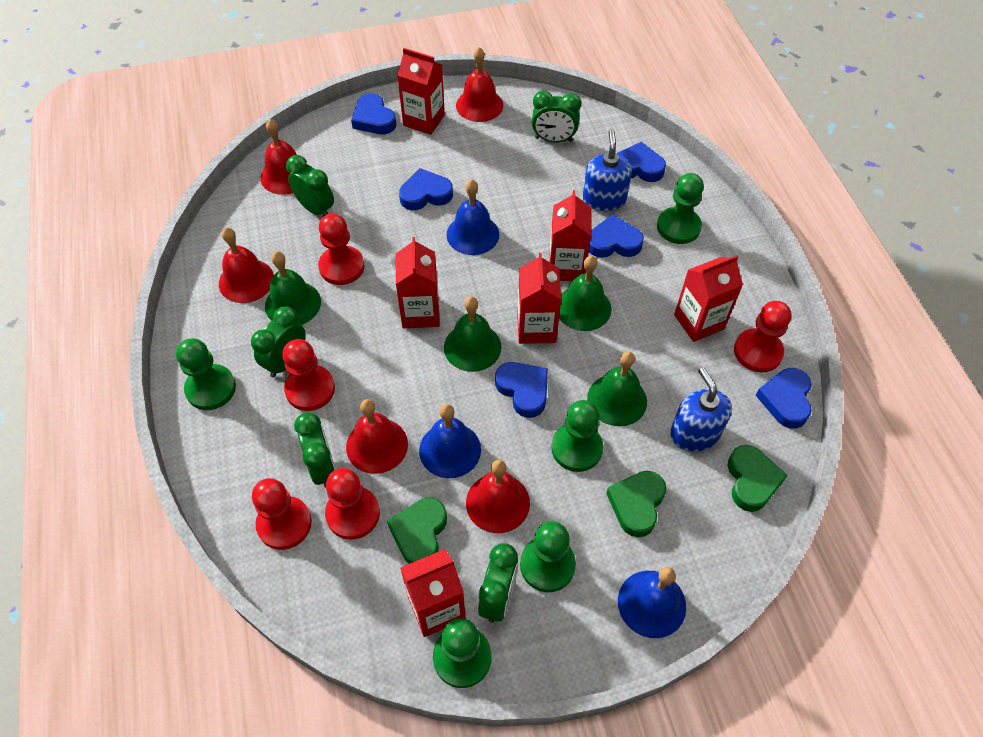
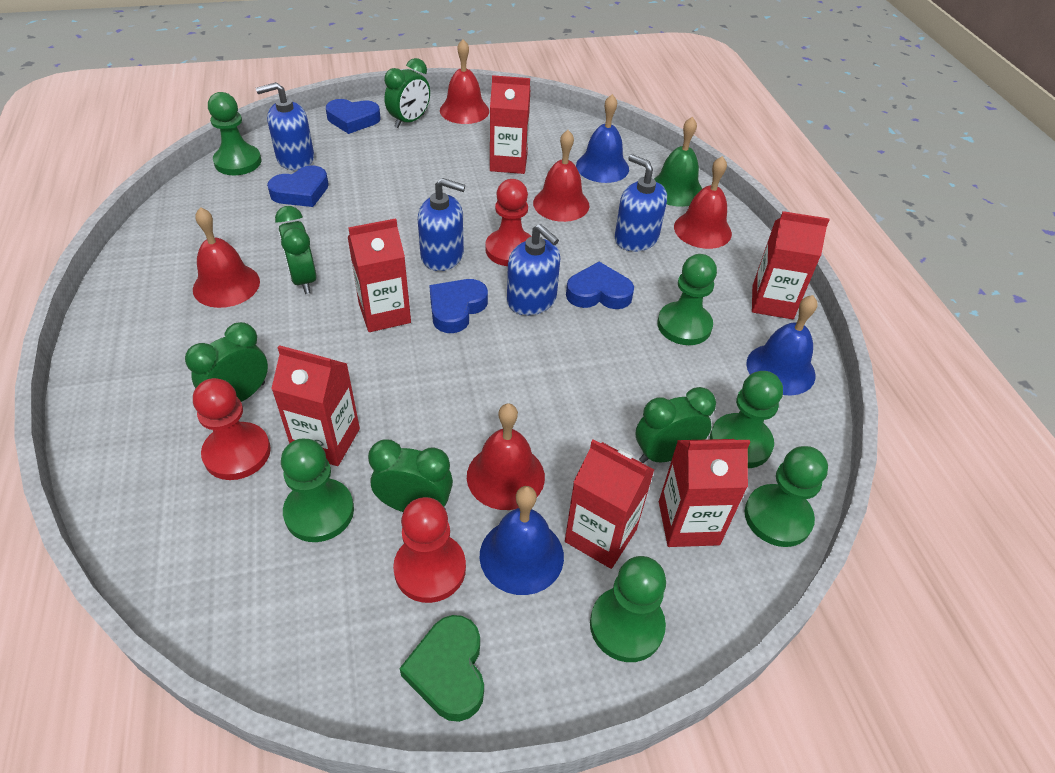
blue heart: 6 -> 4
blue soap dispenser: 2 -> 4
green bell: 4 -> 1
green heart: 3 -> 1
green pawn: 5 -> 6
red pawn: 5 -> 3

